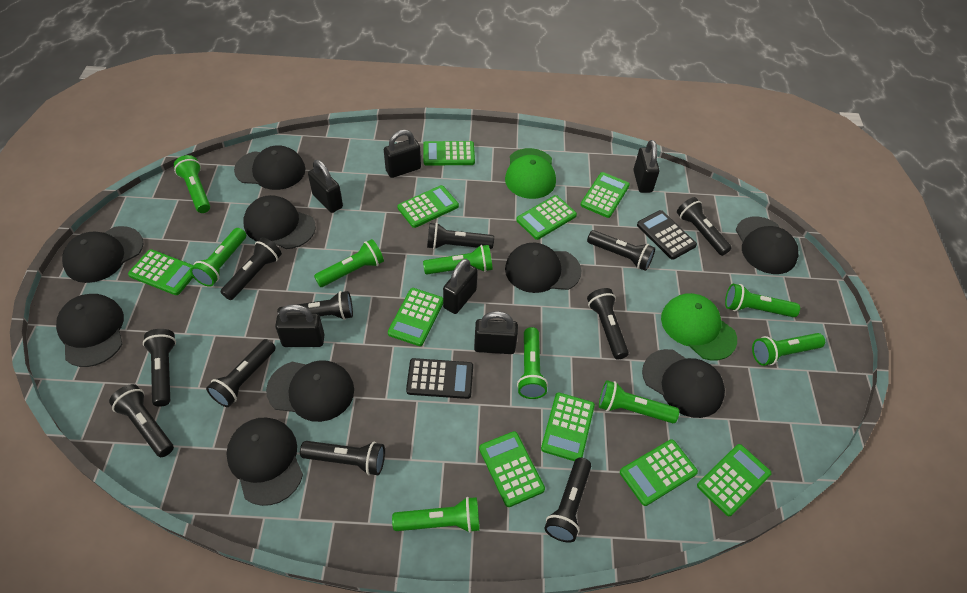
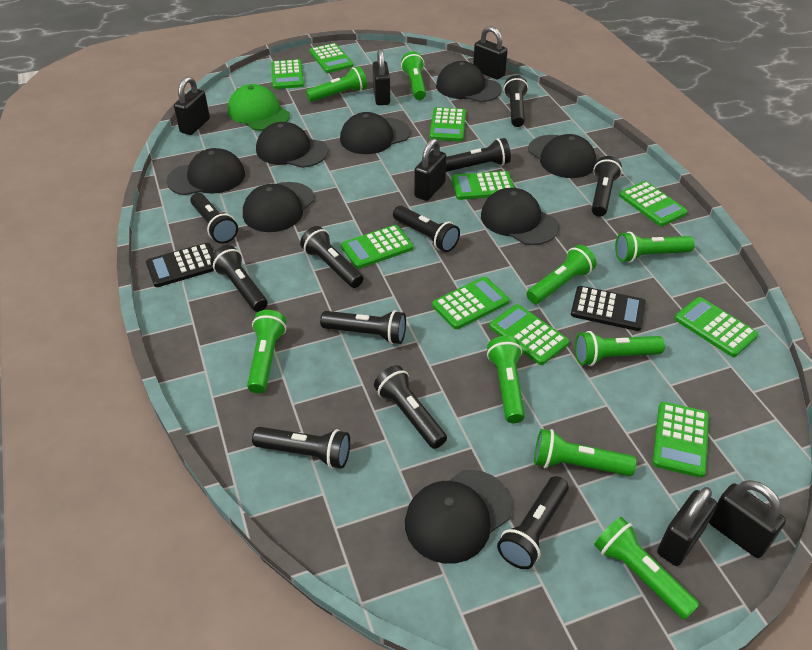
black cap: 9 -> 8
green cap: 2 -> 1

